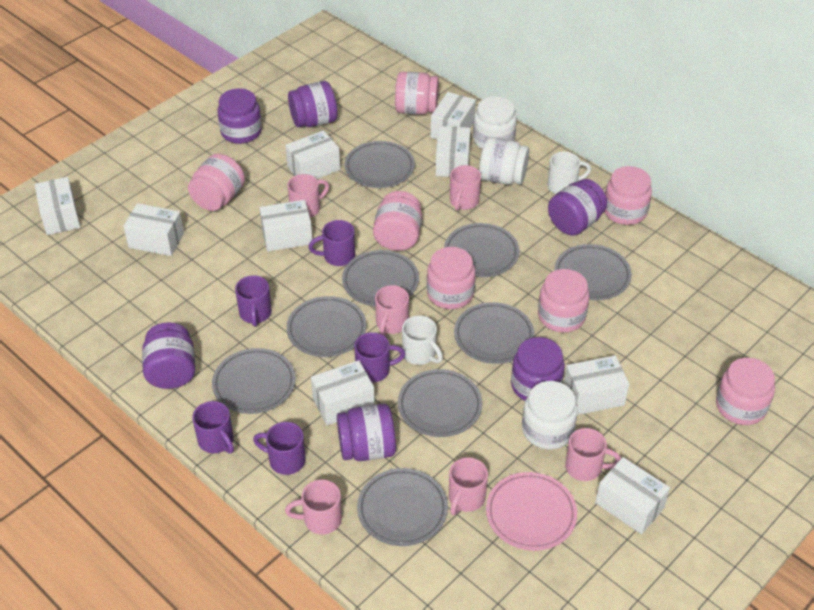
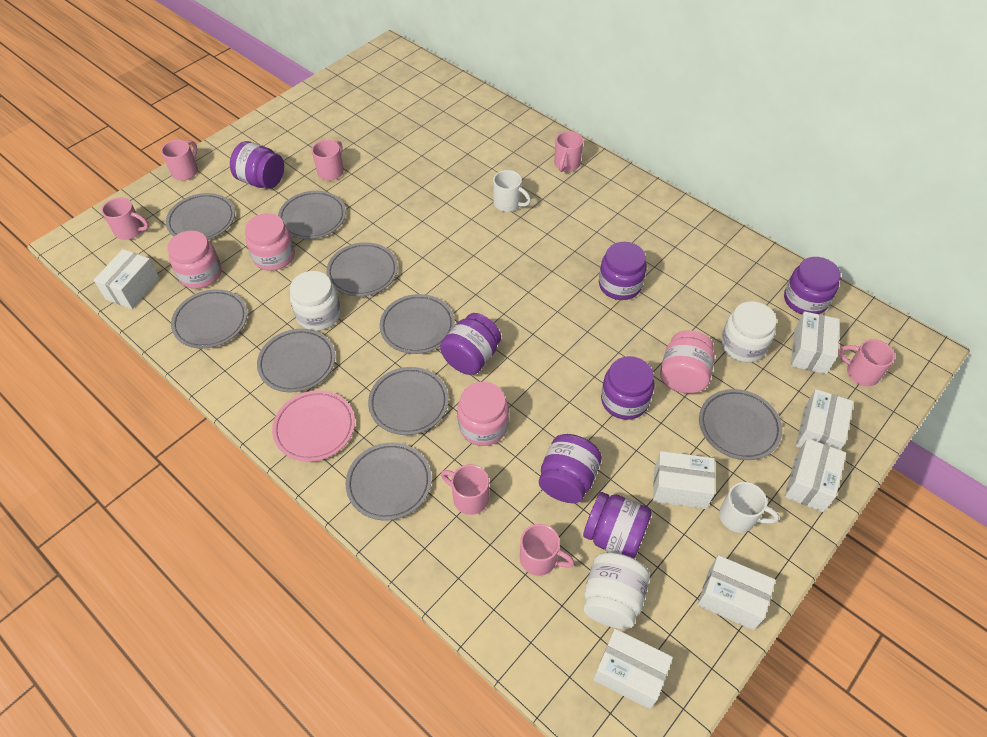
pink jar: 7 -> 4
pink mug: 6 -> 7
purple jar: 6 -> 7
purple mug: 5 -> 0
white box: 9 -> 7

